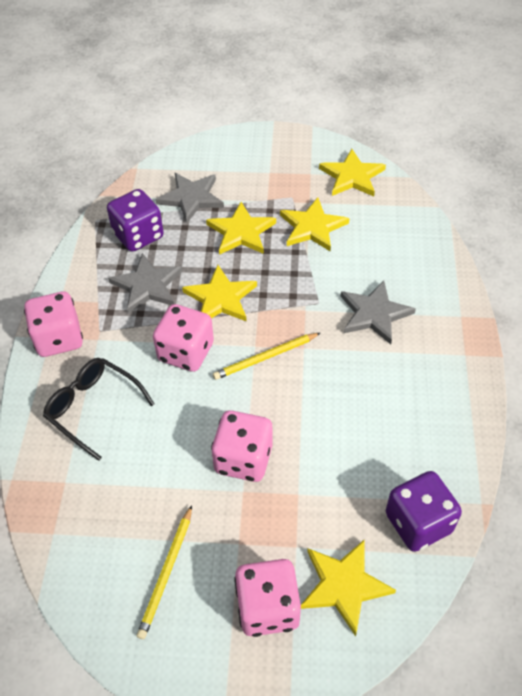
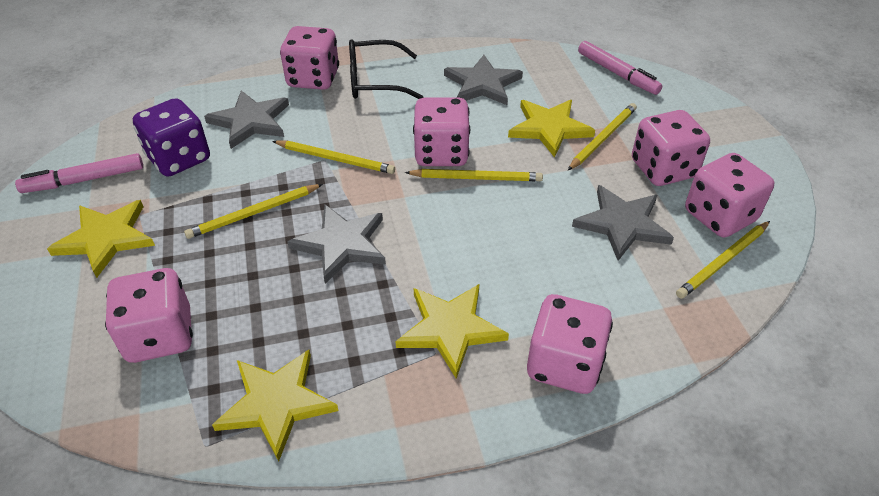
grey star: 3 -> 4
pink dice: 4 -> 6
pink marker: 0 -> 2
purple dice: 2 -> 1
yellow pencil: 2 -> 5
yellow star: 5 -> 4

